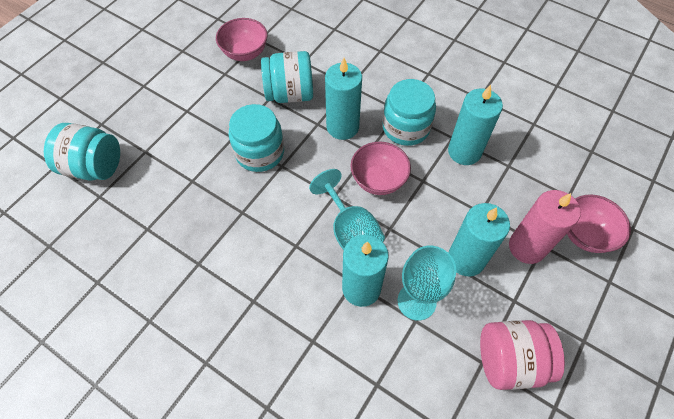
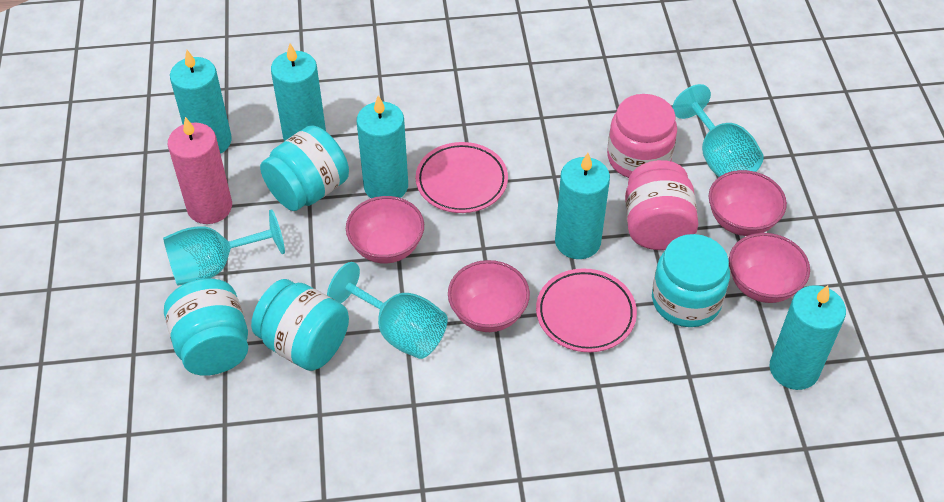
pink bowl: 3 -> 4
pink jar: 1 -> 2
pink plate: 0 -> 2
turquoise candle: 4 -> 5
turquoise goblet: 2 -> 3

